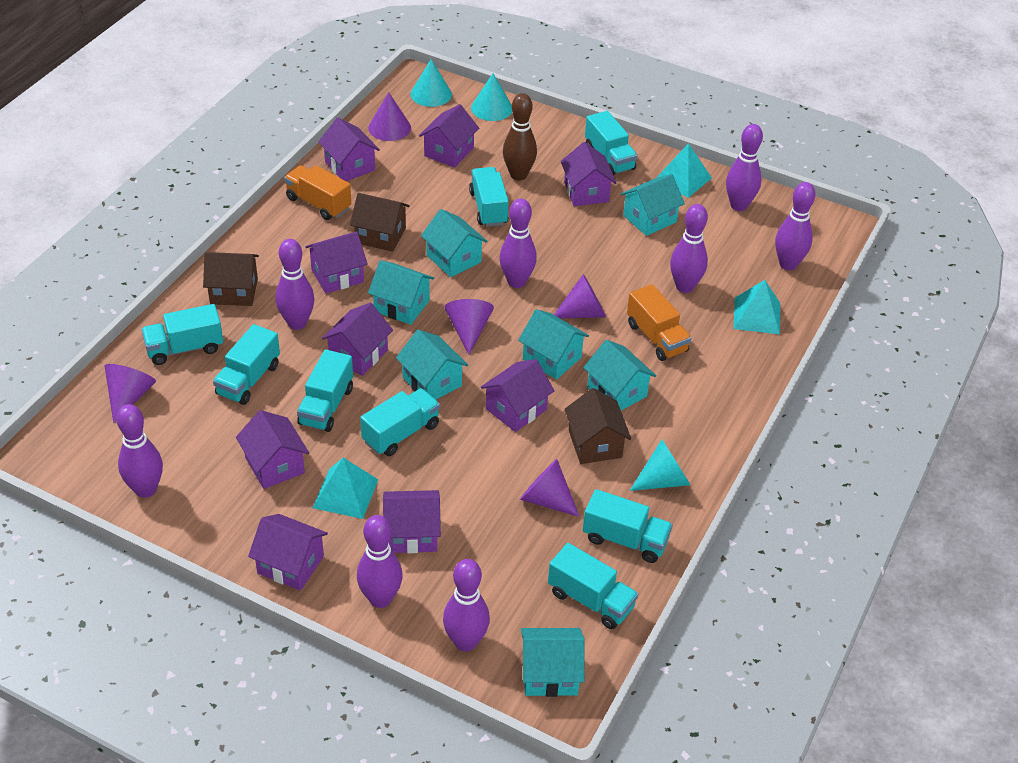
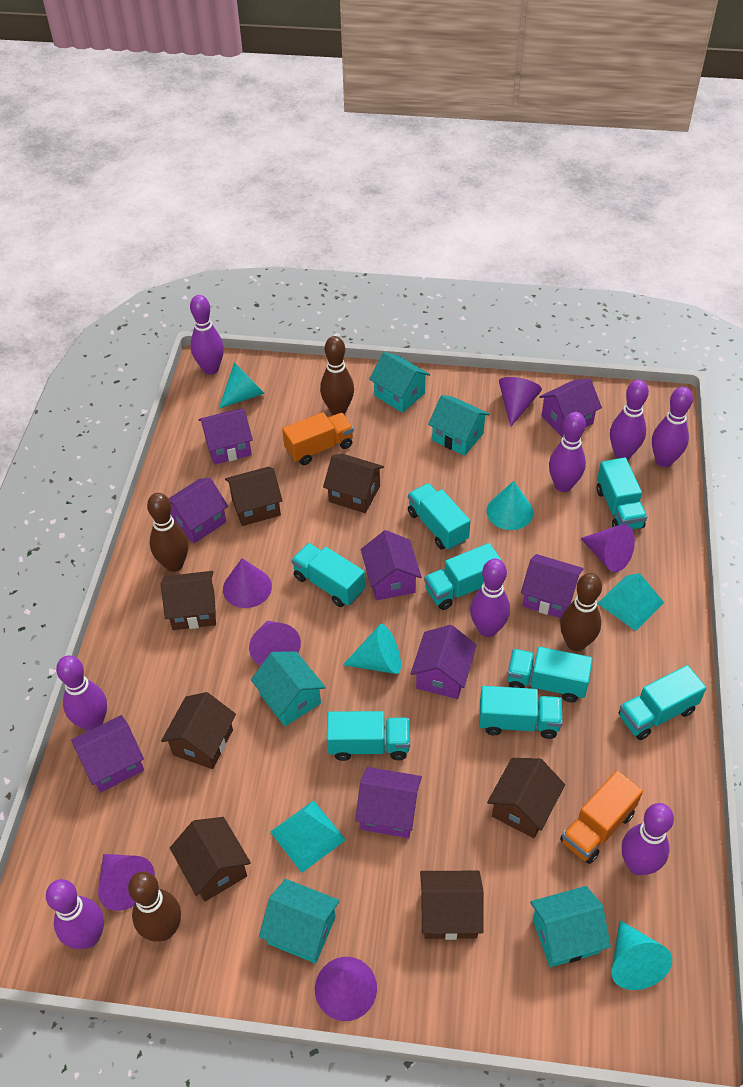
brown bowling pin: 1 -> 4
brown house: 3 -> 7
purple cone: 5 -> 6
purple house: 9 -> 8
turquoise cone: 3 -> 4
turquoise house: 7 -> 5
turquoise pyramid: 3 -> 2

